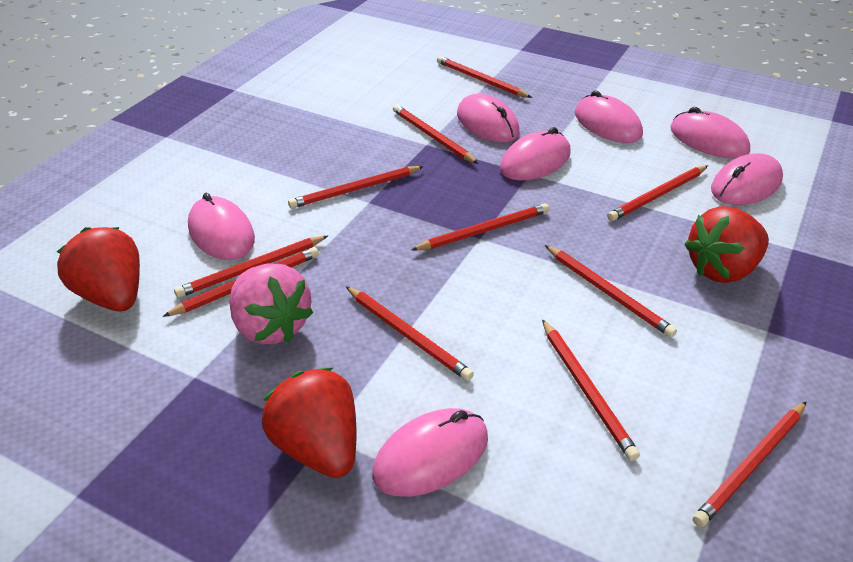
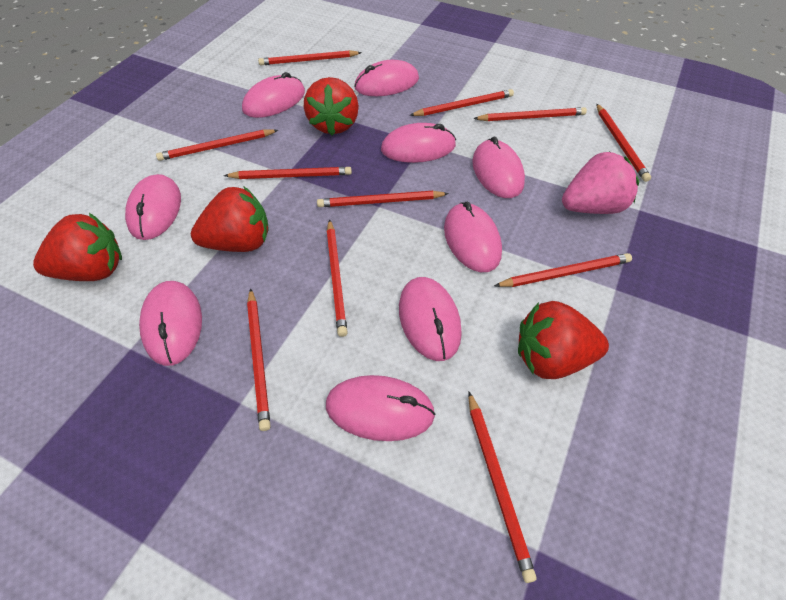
pink mouse: 7 -> 9
red strawberry: 3 -> 4

